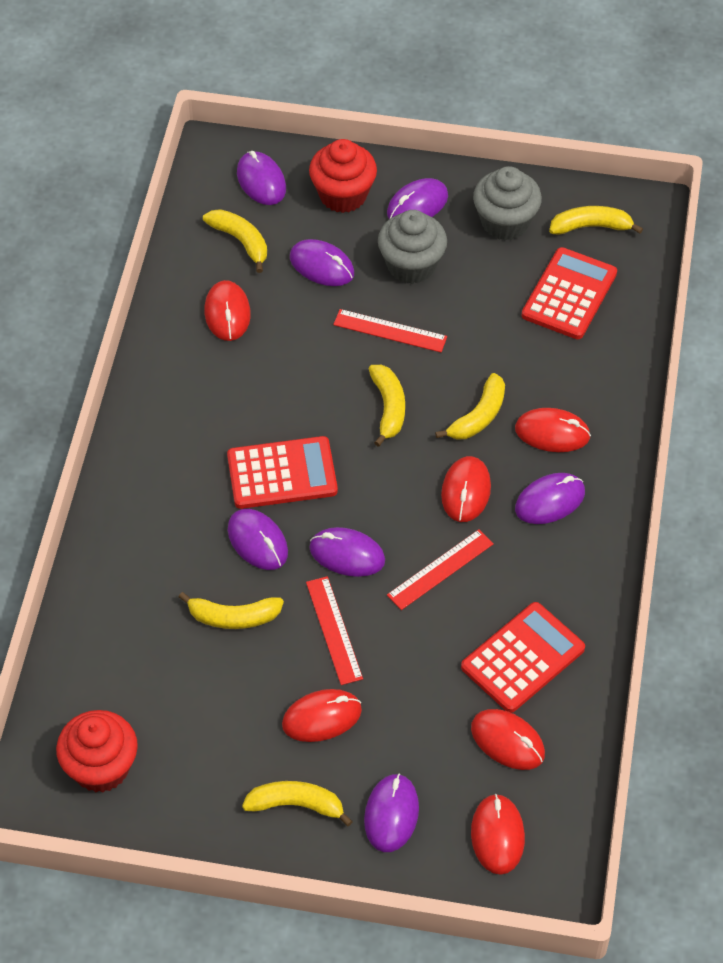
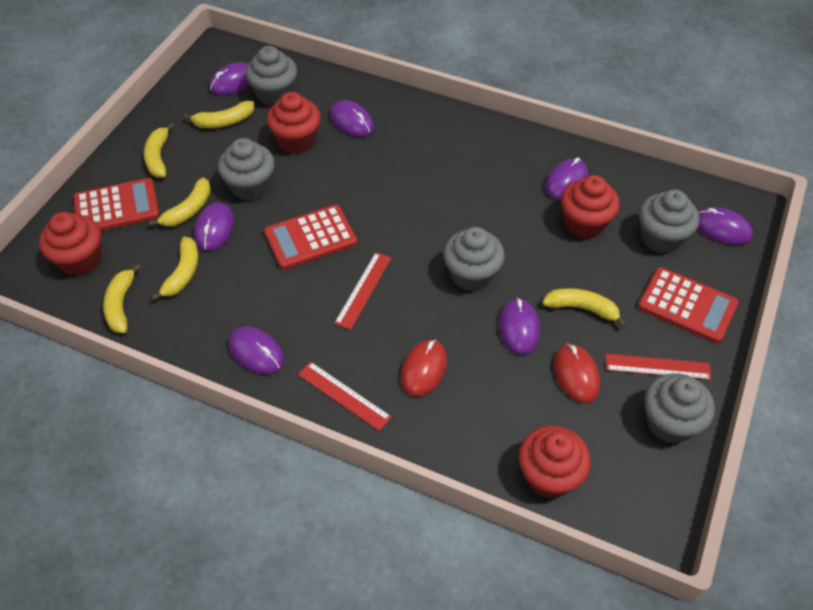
grey cupcake: 2 -> 5
red cupcake: 2 -> 4
red mouse: 6 -> 2

